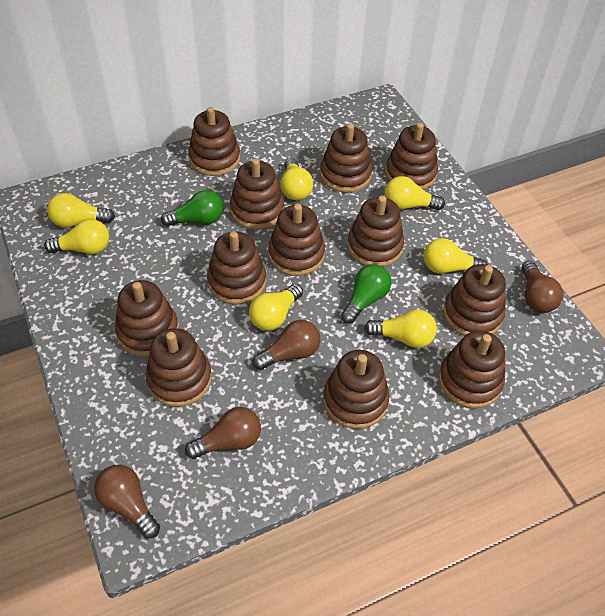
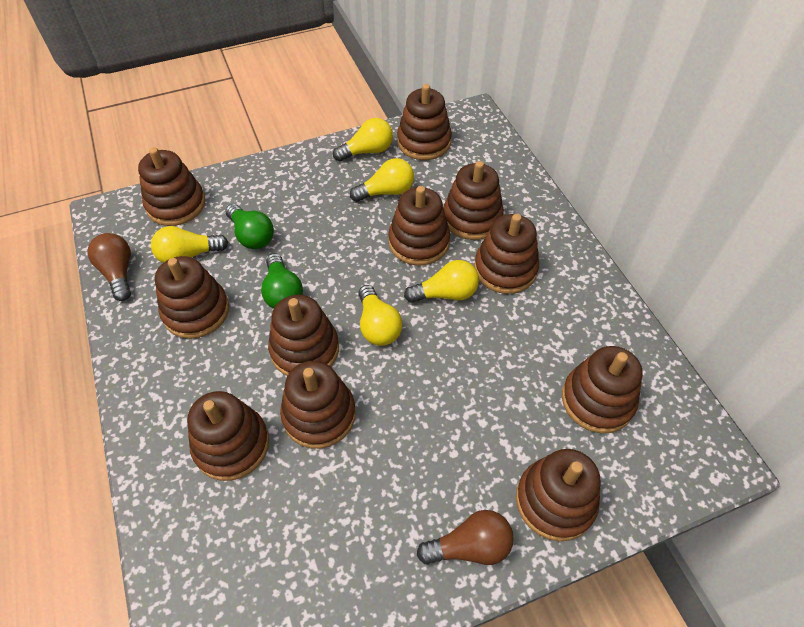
brown light bulb: 4 -> 2
brown stacking toy: 12 -> 11
yellow light bulb: 7 -> 5

